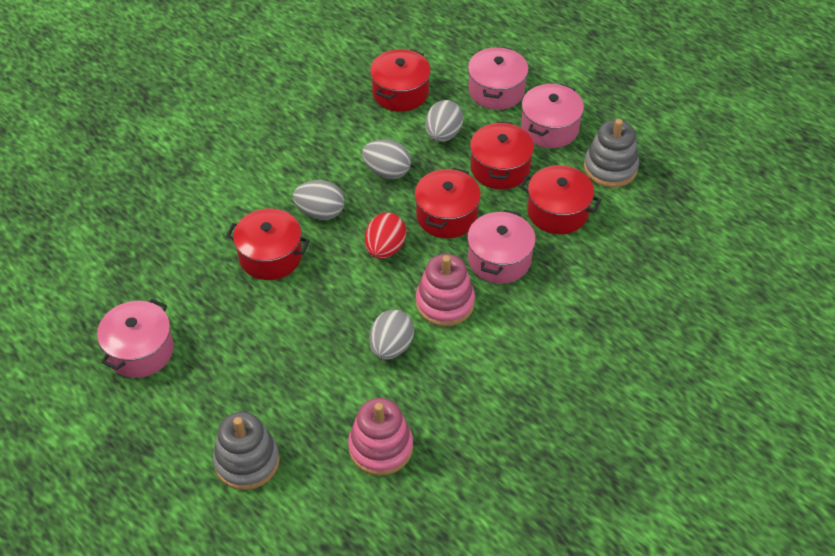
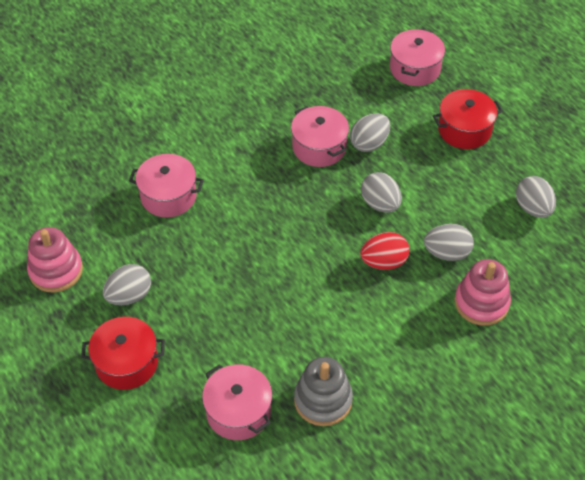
grey egg: 4 -> 5
grey stacking toy: 2 -> 1
red pot: 5 -> 2

